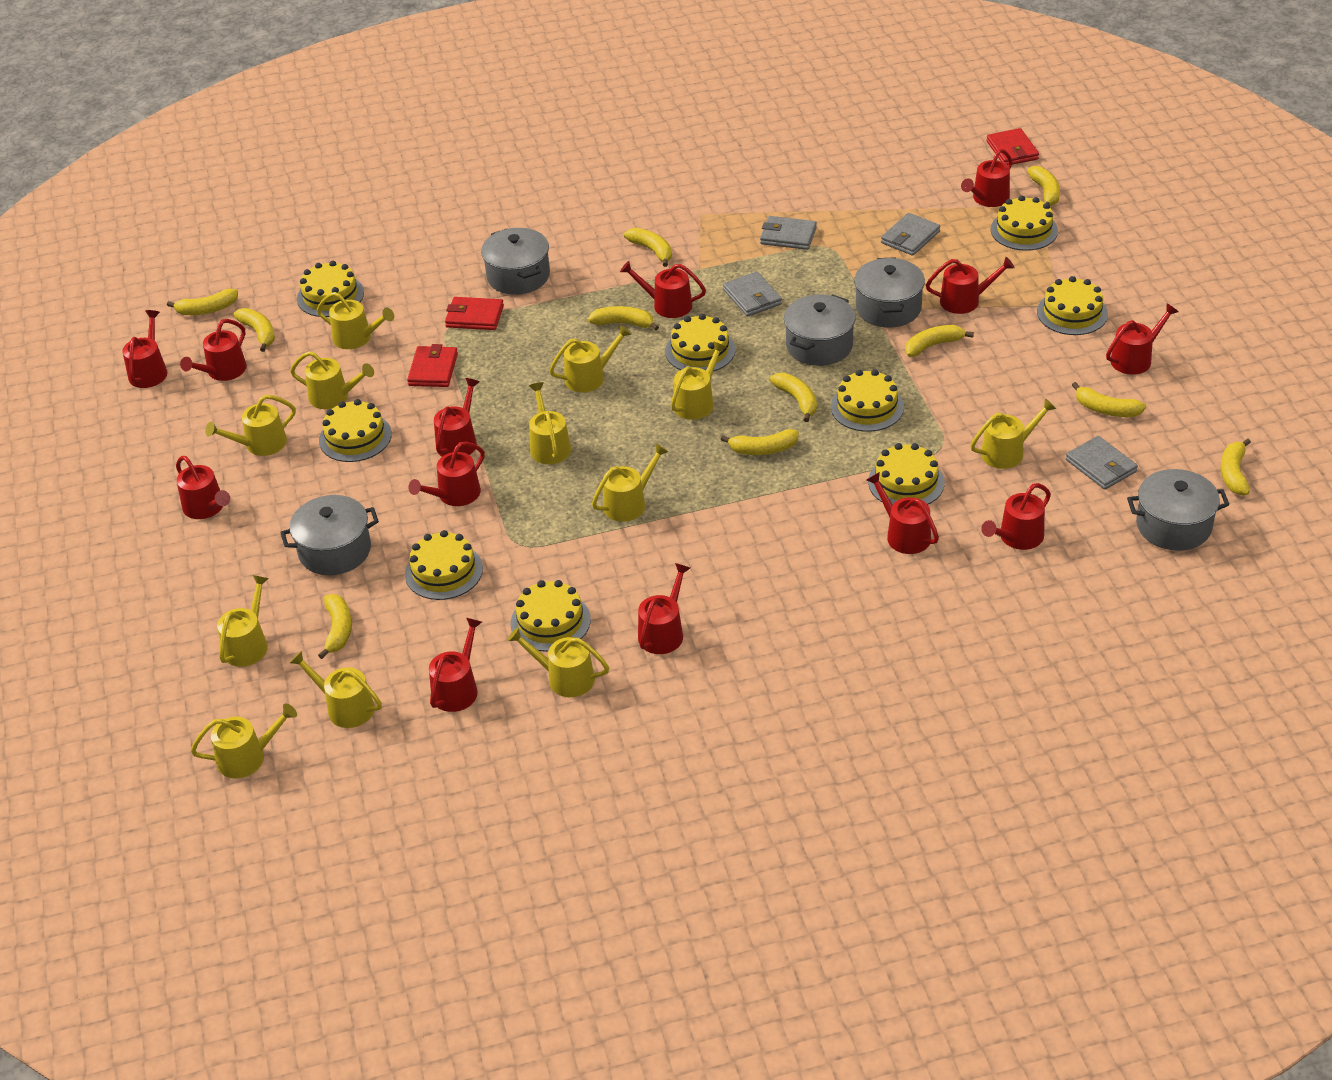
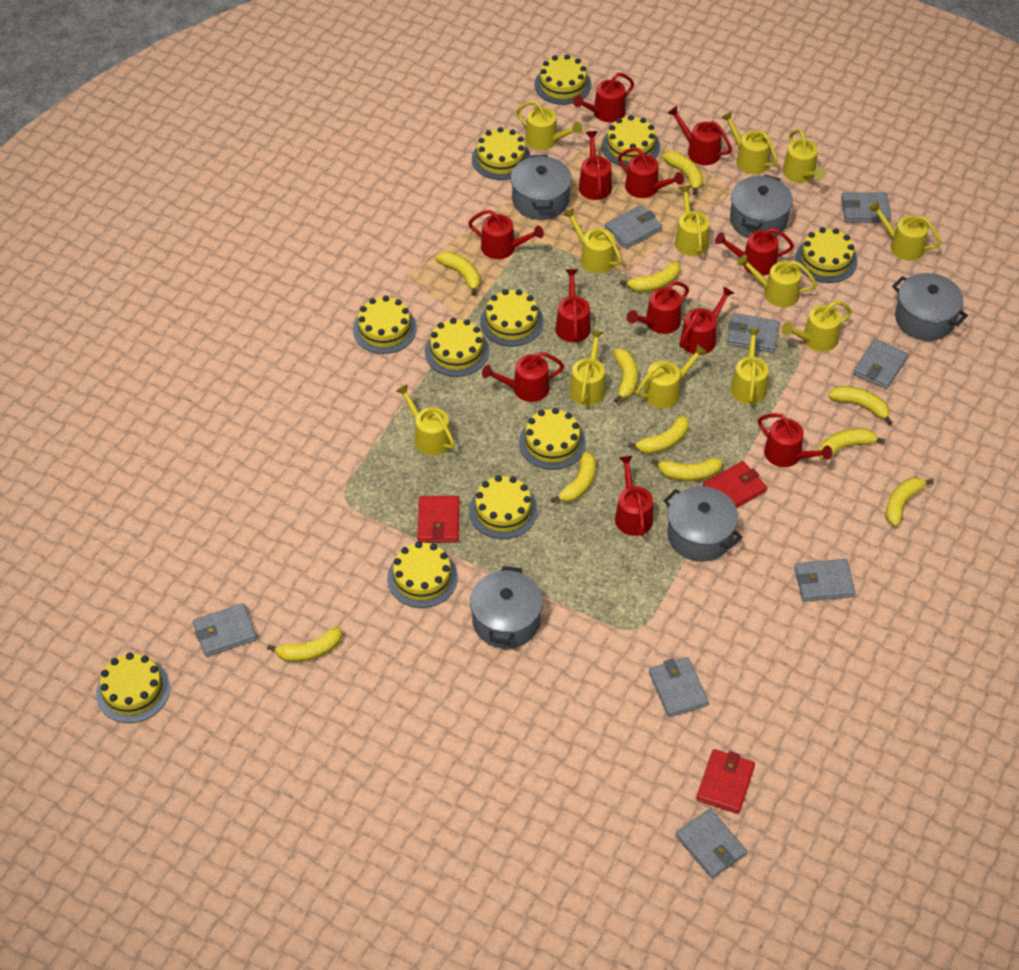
grey wallet: 4 -> 8
red watering can: 13 -> 12
yellow cake: 9 -> 11

